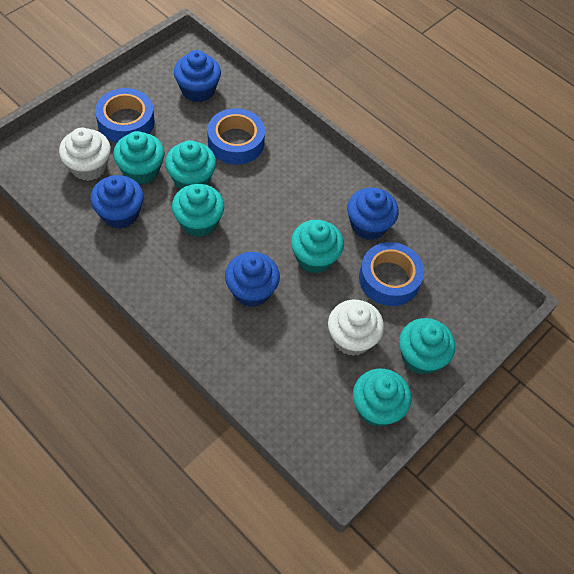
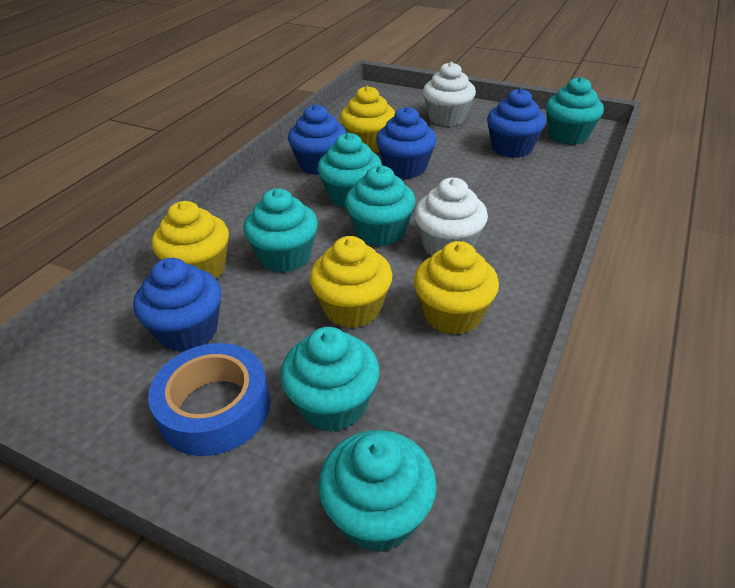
blue tape: 3 -> 1
yellow cupcake: 0 -> 4

